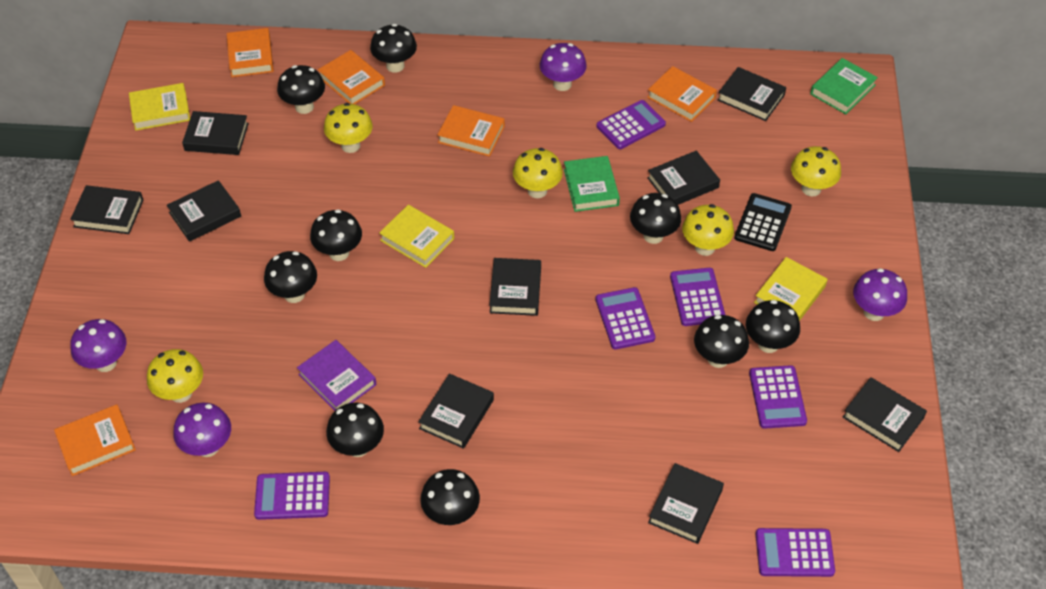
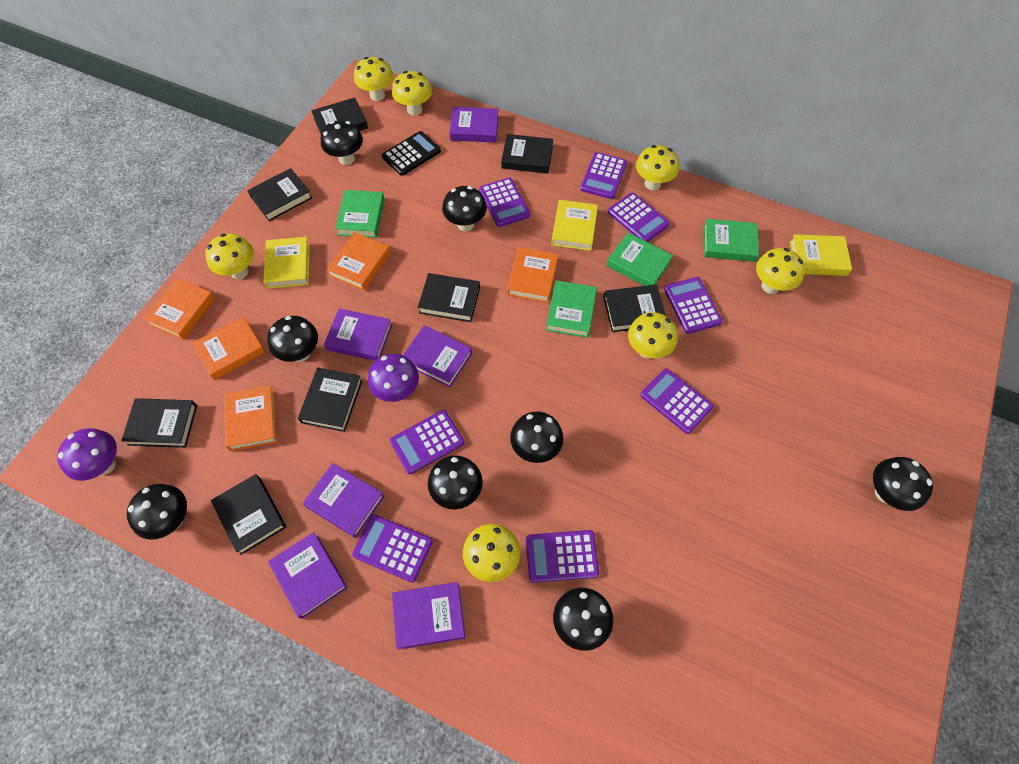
black book: 9 -> 8
black mushroom: 9 -> 8
green book: 2 -> 4
purple book: 1 -> 6
purple calculator: 6 -> 8
purple mushroom: 4 -> 2
yellow mushroom: 5 -> 7

